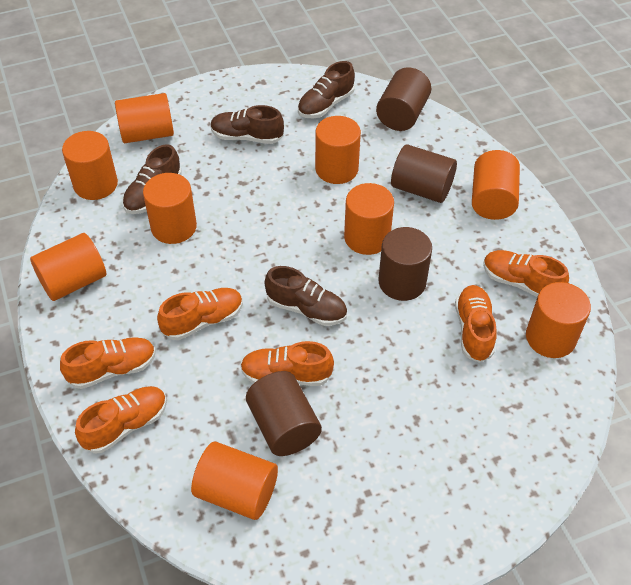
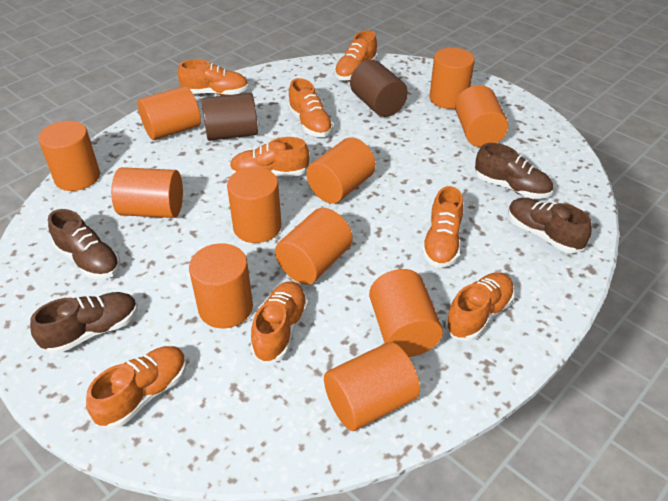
brown cylinder: 4 -> 2
orange cylinder: 9 -> 11
orange shoe: 6 -> 8

